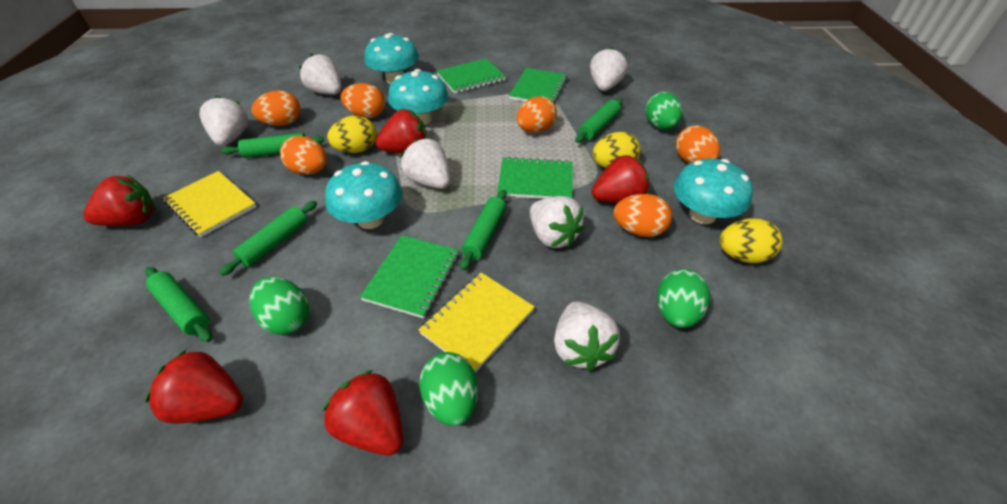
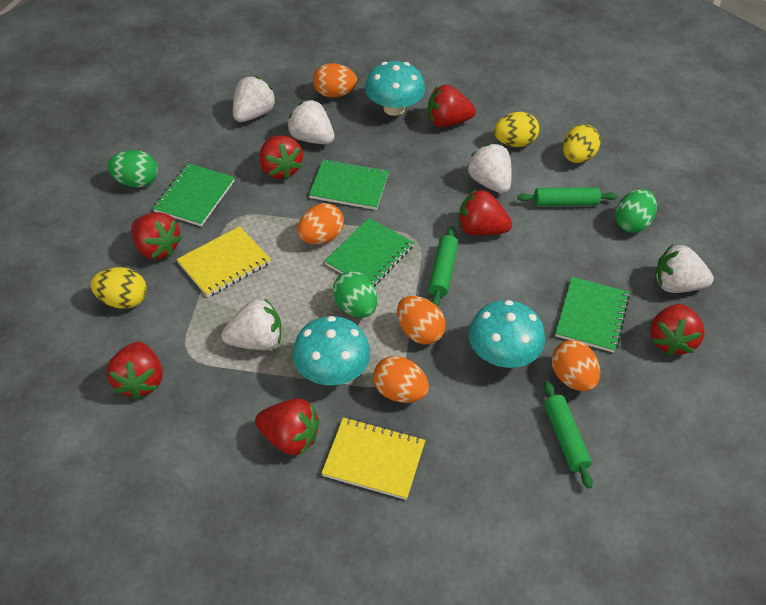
green egg: 4 -> 3
green rolling pin: 5 -> 3
orange egg: 6 -> 5
red strawberry: 5 -> 7
turquoise mushroom: 4 -> 3
white strawberry: 6 -> 5

